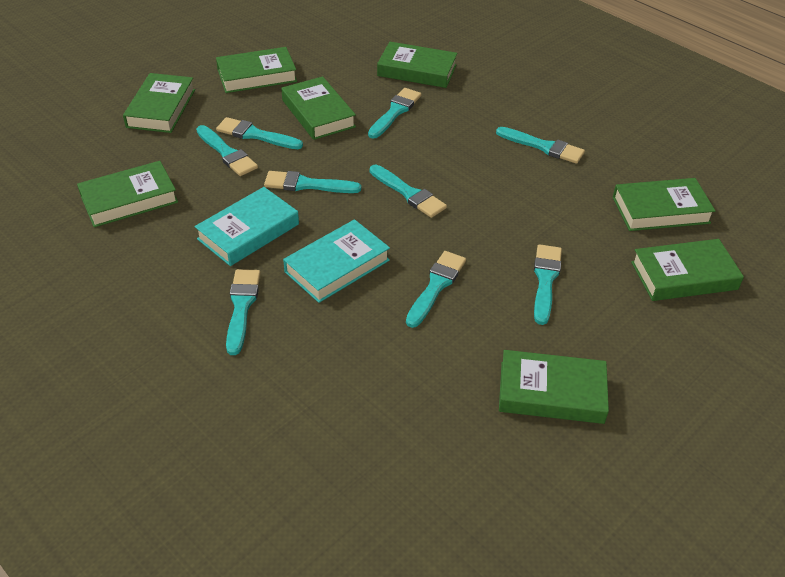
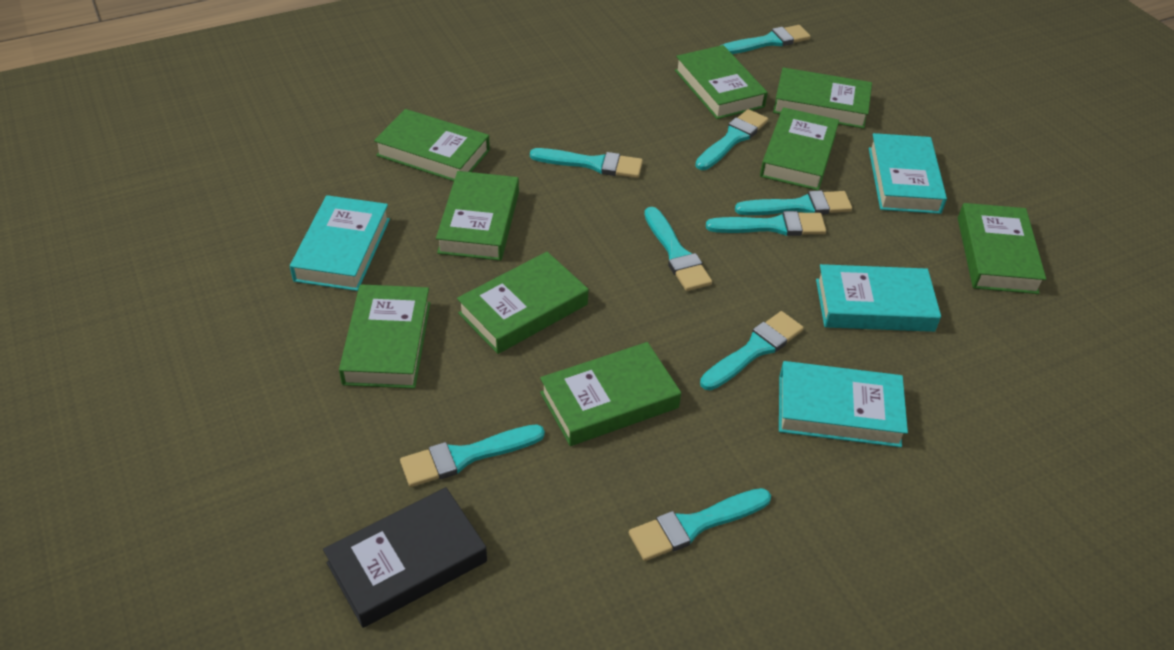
black book: 0 -> 1
green book: 8 -> 9
turquoise book: 2 -> 4

